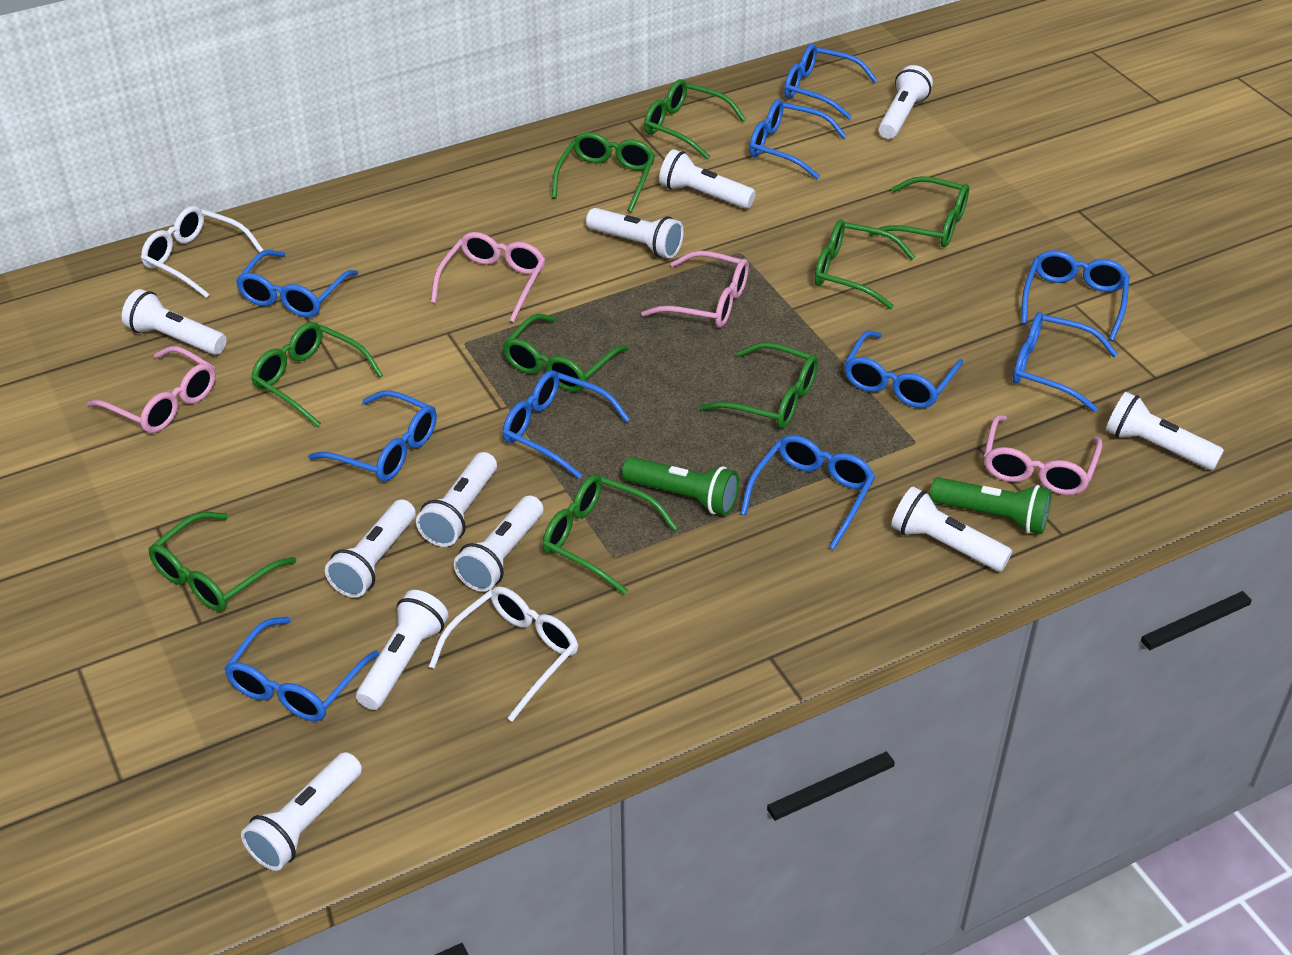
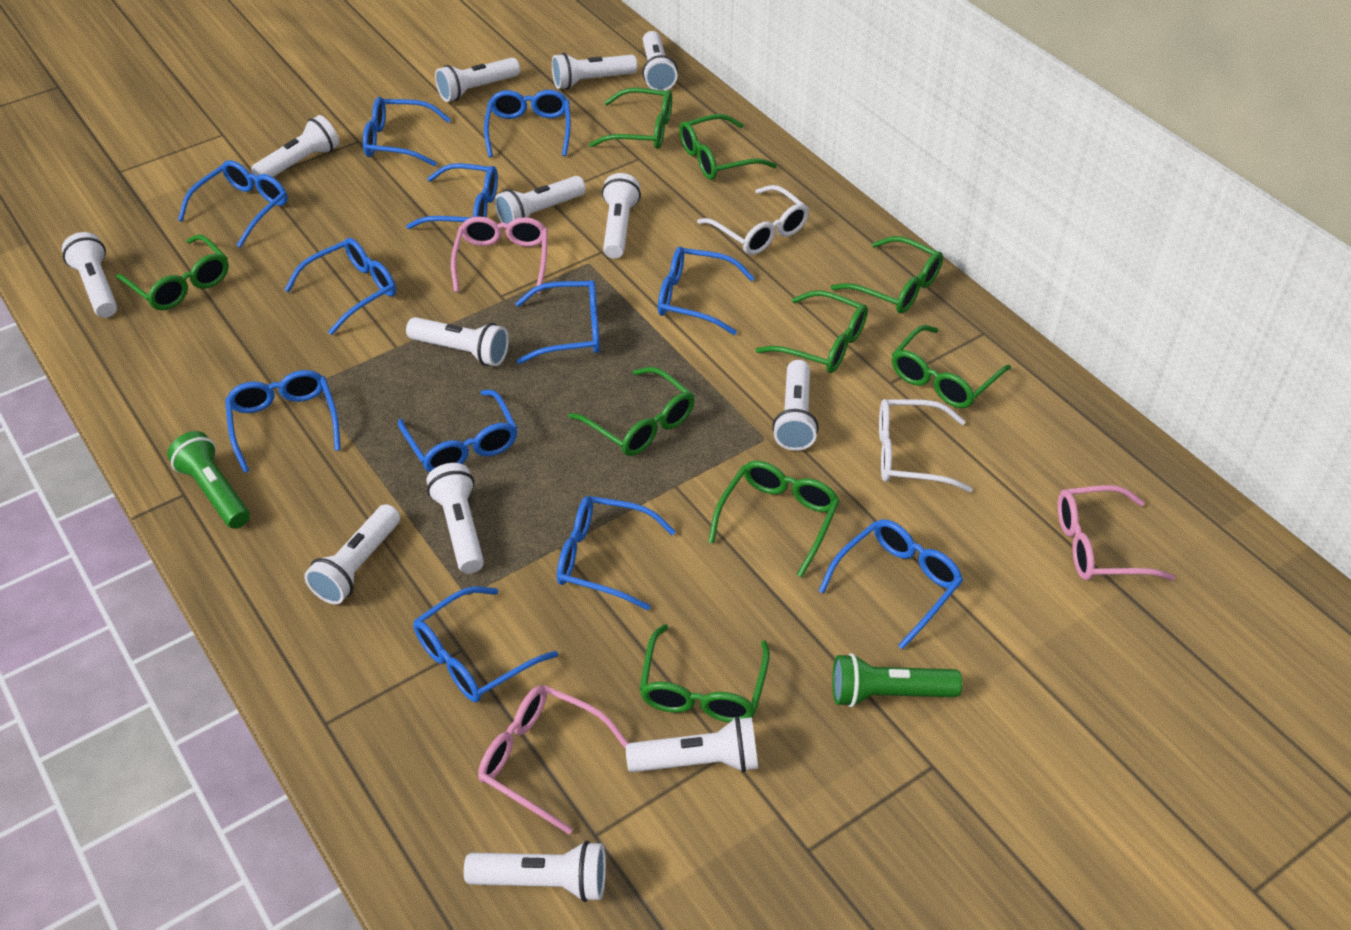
blue glasses: 10 -> 12
pink glasses: 4 -> 3
white flashlight: 11 -> 13

